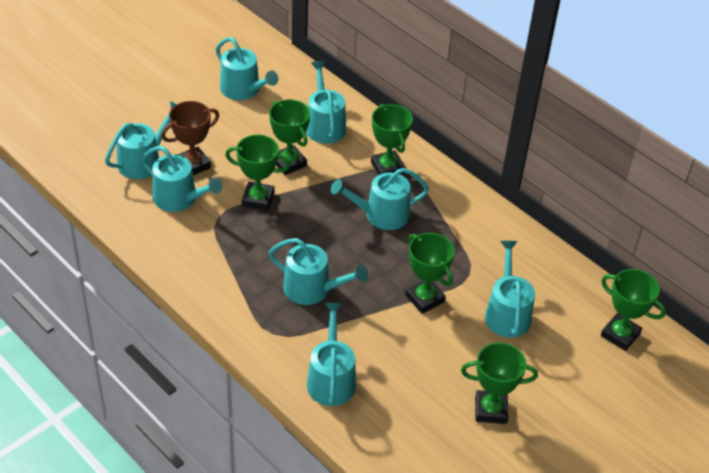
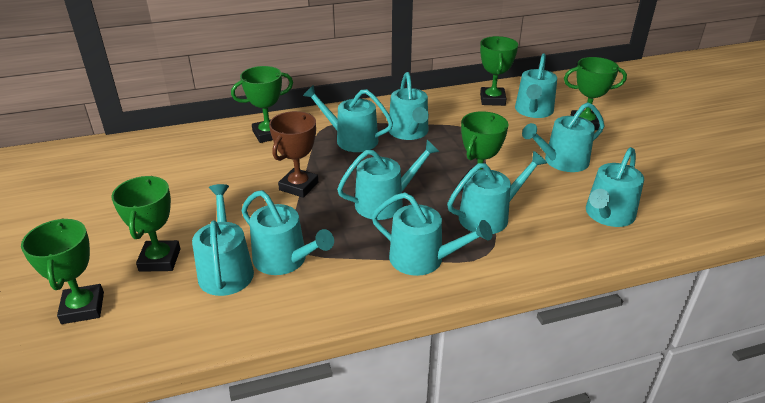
turquoise watering can: 8 -> 10

